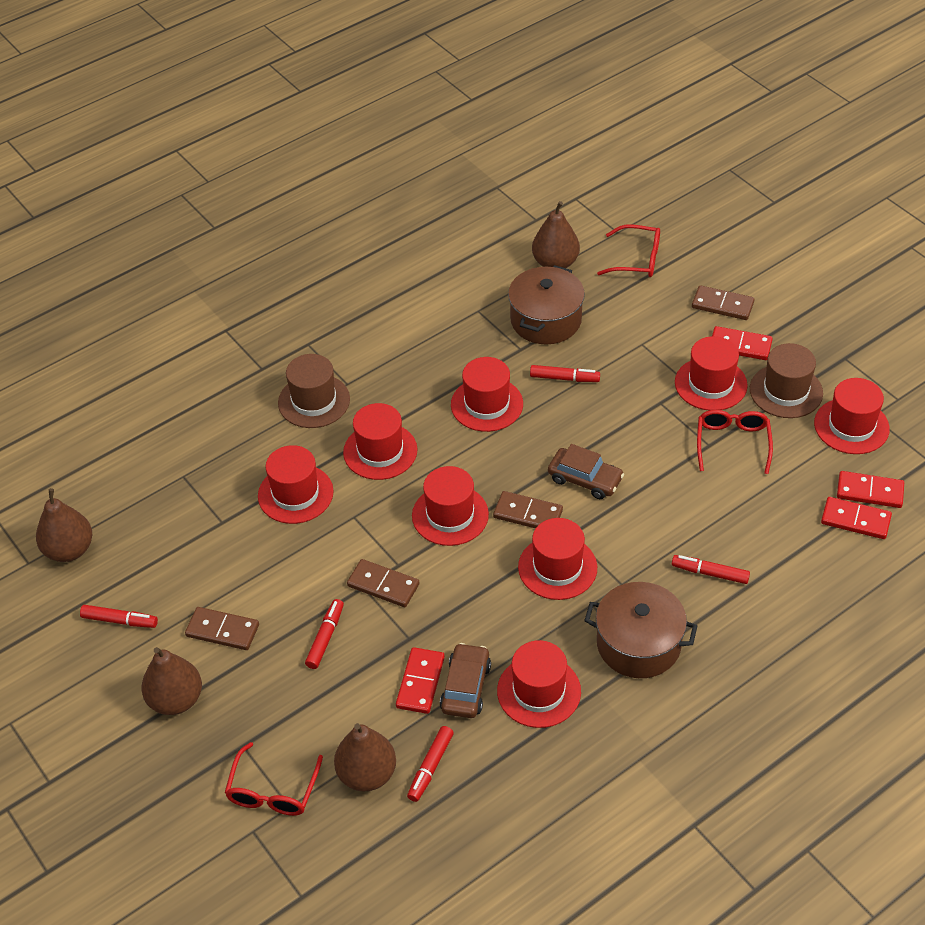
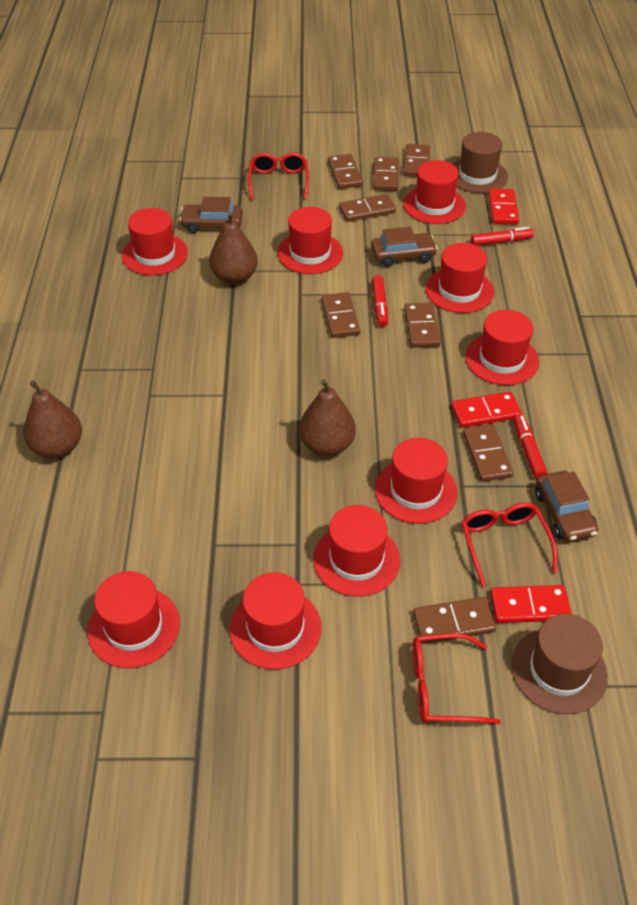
brown car: 2 -> 3
brown domino: 4 -> 8
brown pear: 4 -> 3
brown pot: 2 -> 0
red domino: 4 -> 3
red hat: 8 -> 9
red marker: 5 -> 3

